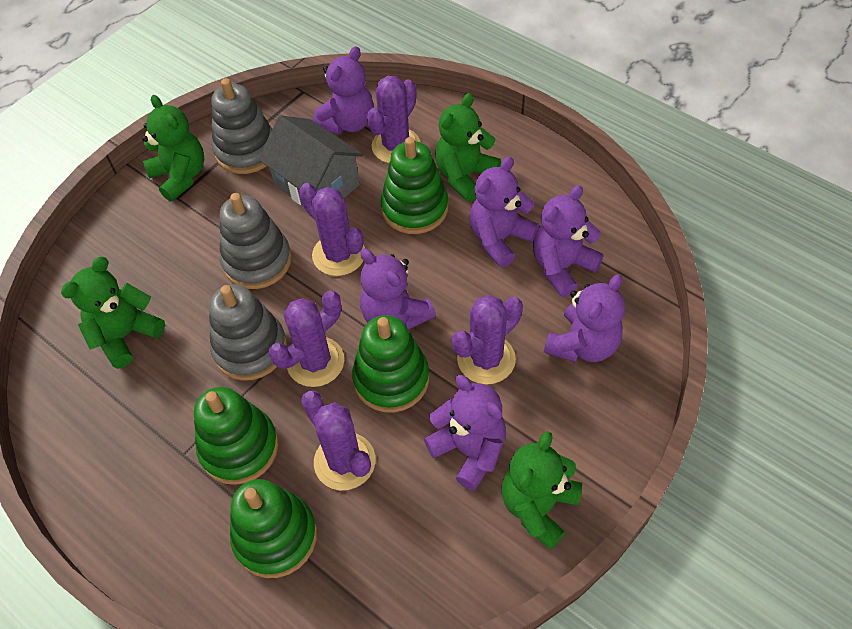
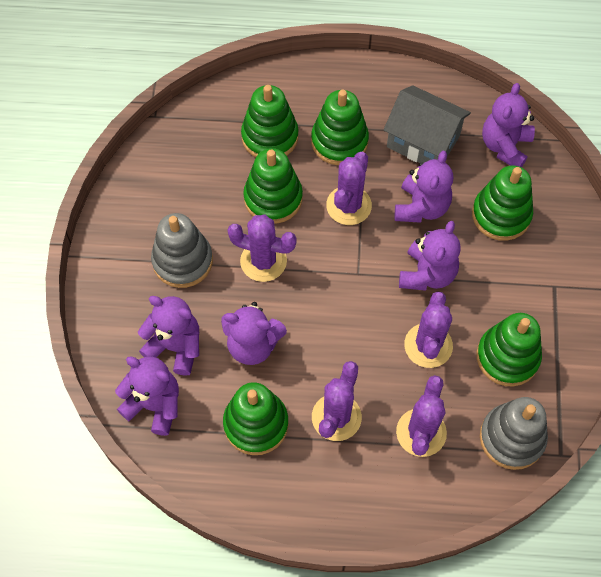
green stacking toy: 4 -> 6
green teddy bear: 4 -> 0
grey stacking toy: 3 -> 2

